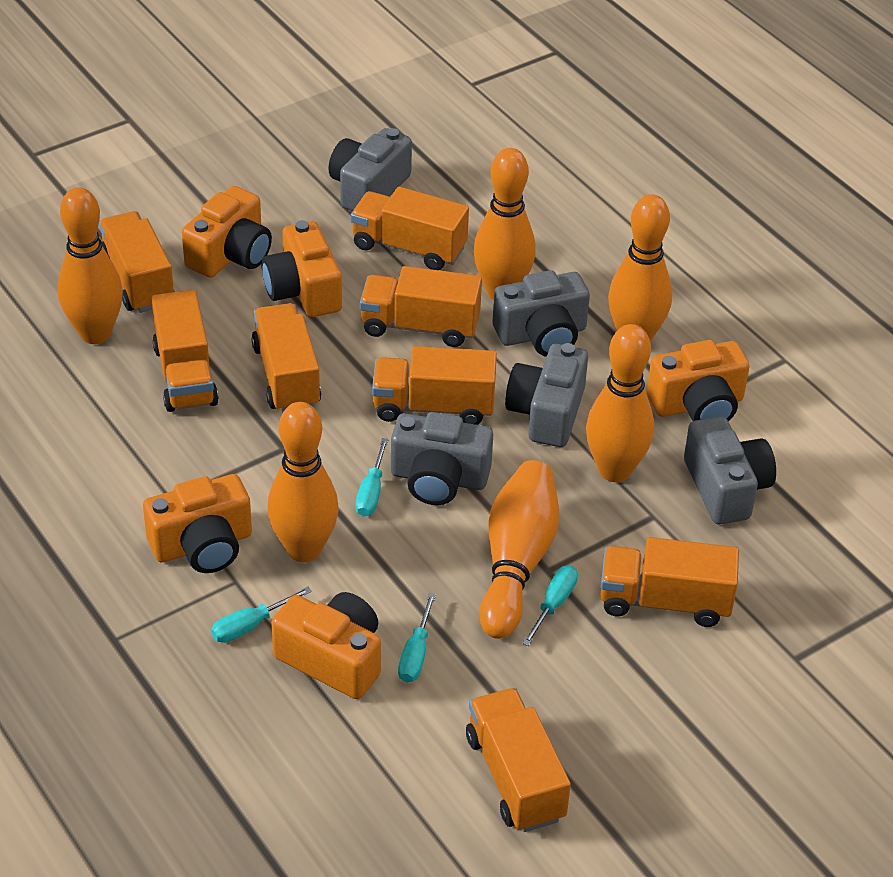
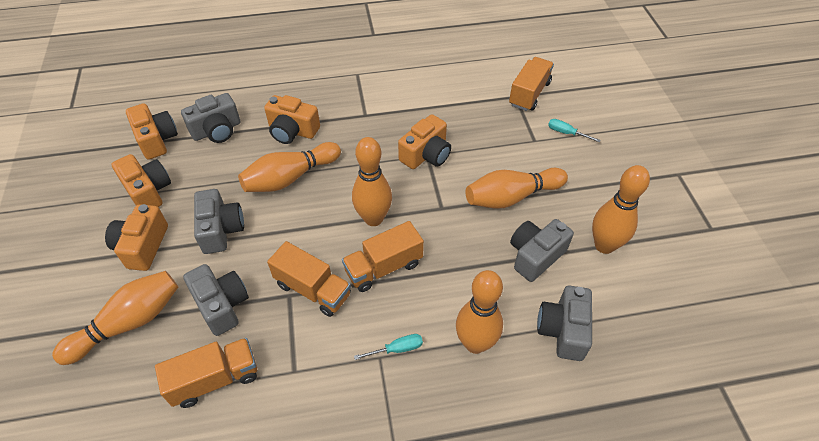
orange truck: 8 -> 4
turquoise screwdriver: 4 -> 2

